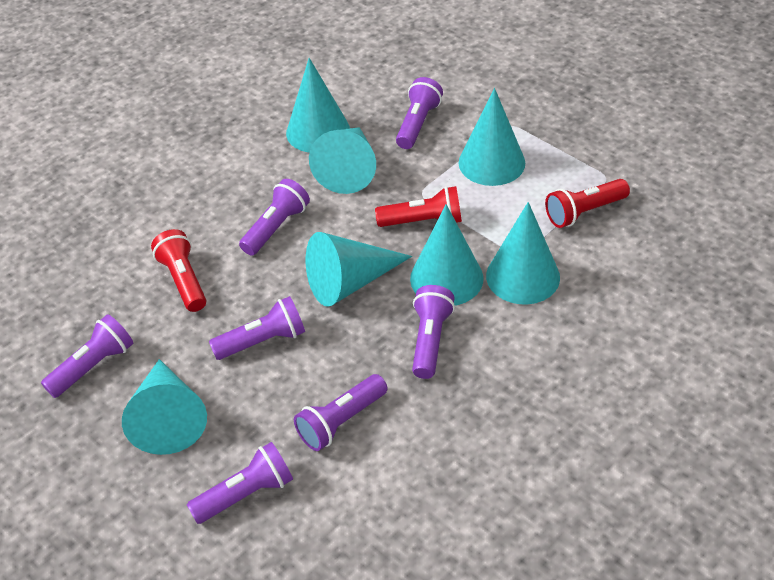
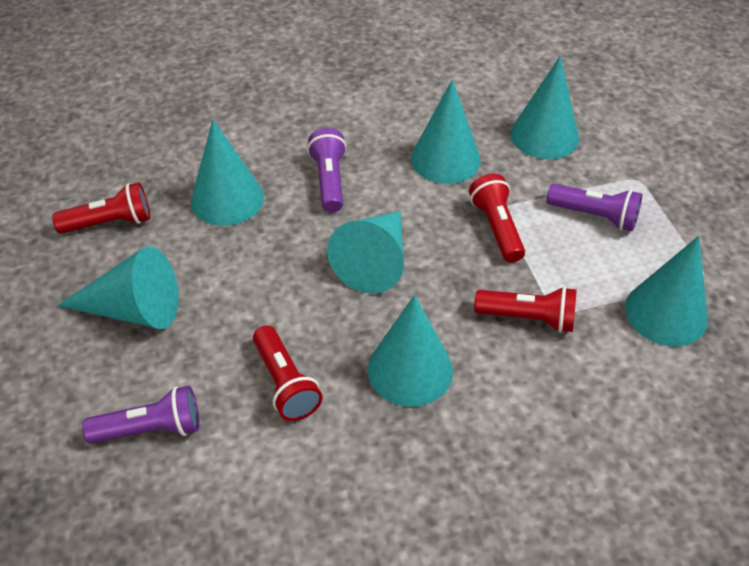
purple flashlight: 7 -> 3
red flashlight: 3 -> 4

